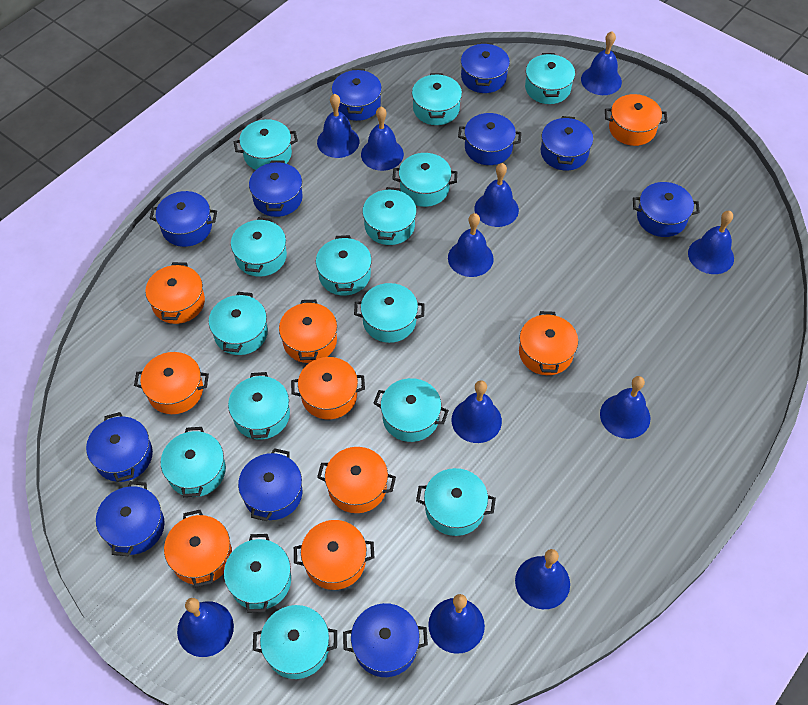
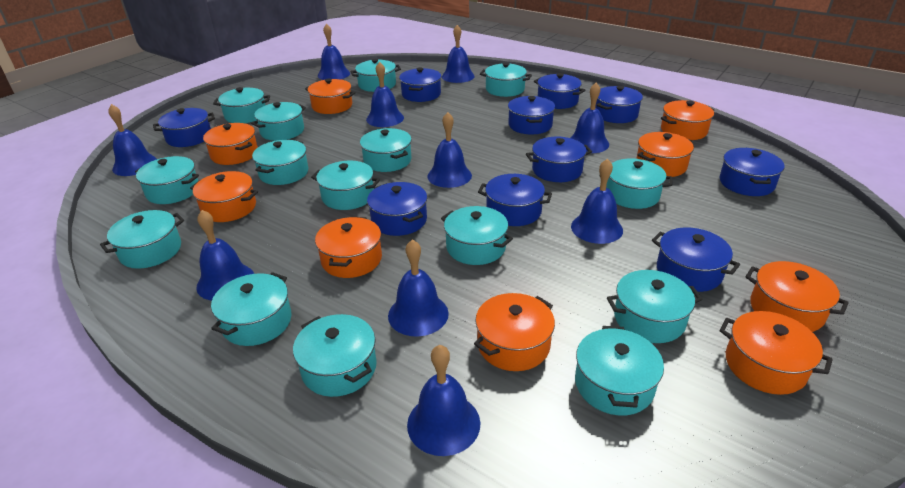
blue bell: 11 -> 10
blue pot: 11 -> 10

